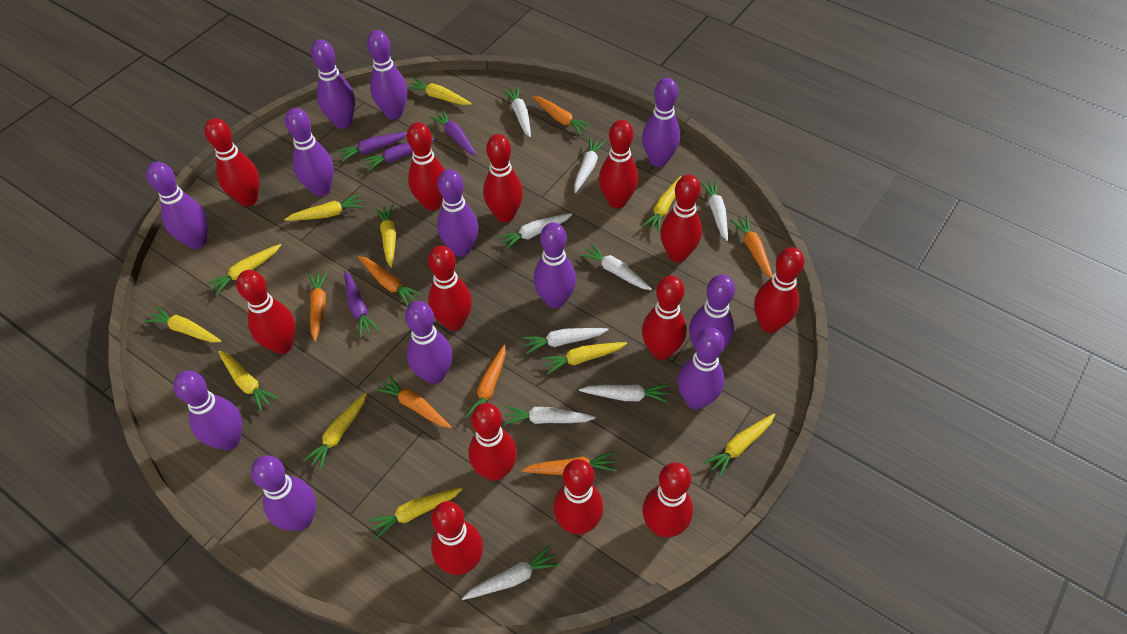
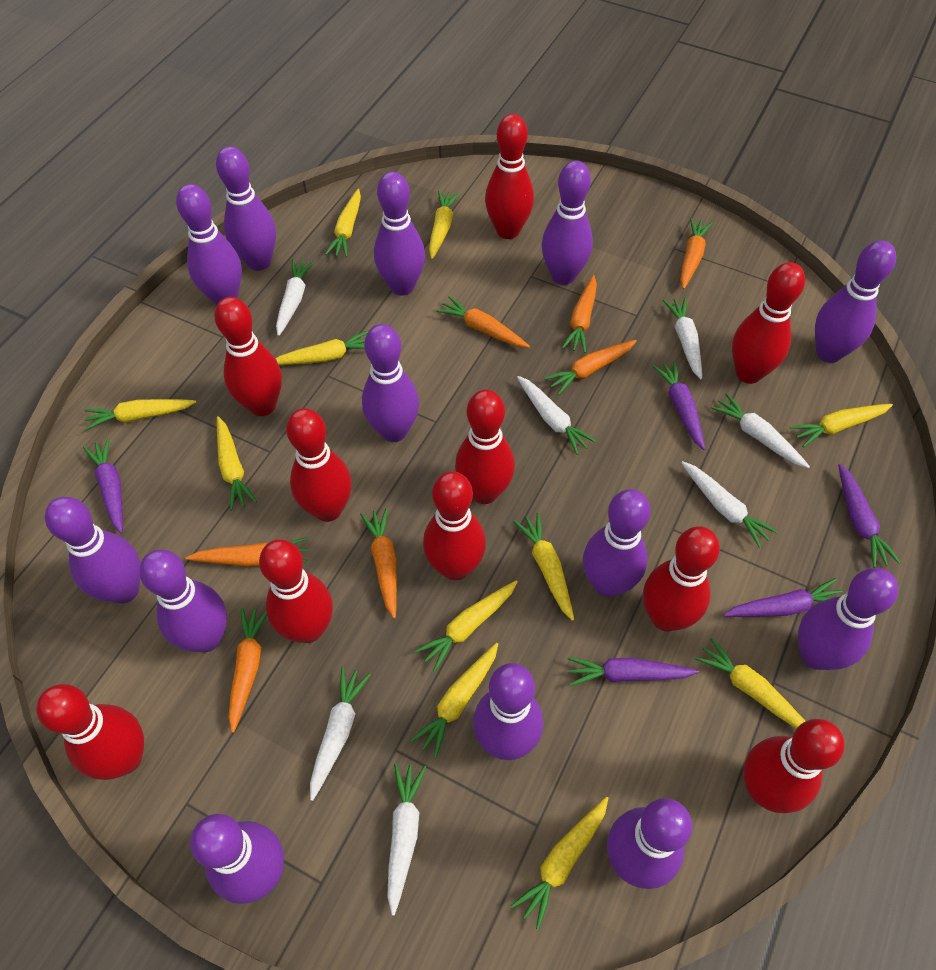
purple bowling pin: 12 -> 13
purple carrot: 4 -> 5
red bowling pin: 13 -> 10
white carrot: 9 -> 7

